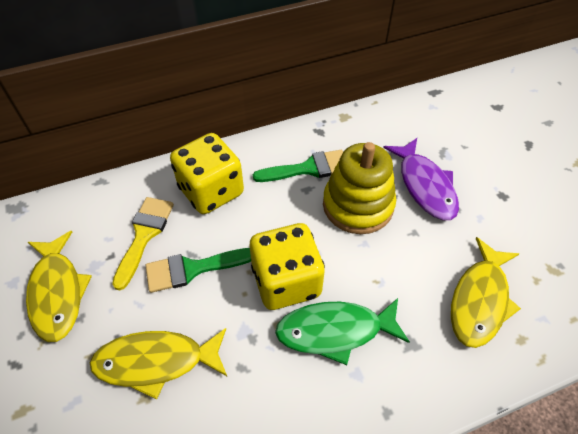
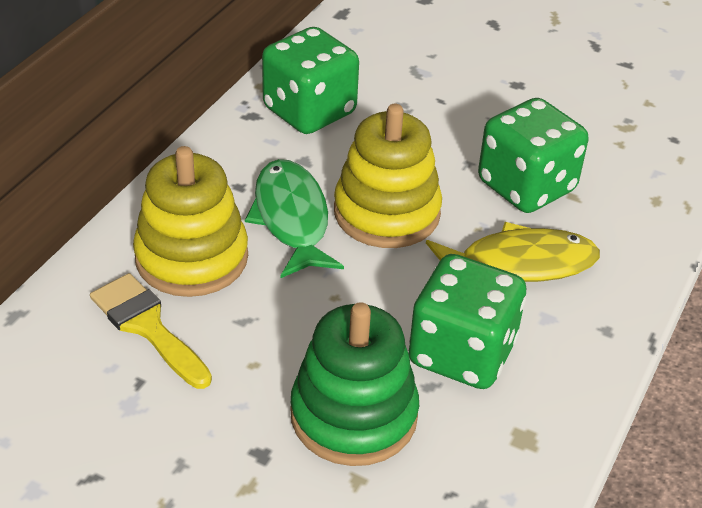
green brush: 2 -> 0
green dice: 0 -> 3
green stacking toy: 0 -> 1
purple fish: 1 -> 0
yellow dice: 2 -> 0
yellow fish: 3 -> 1
yellow stacking toy: 1 -> 2

